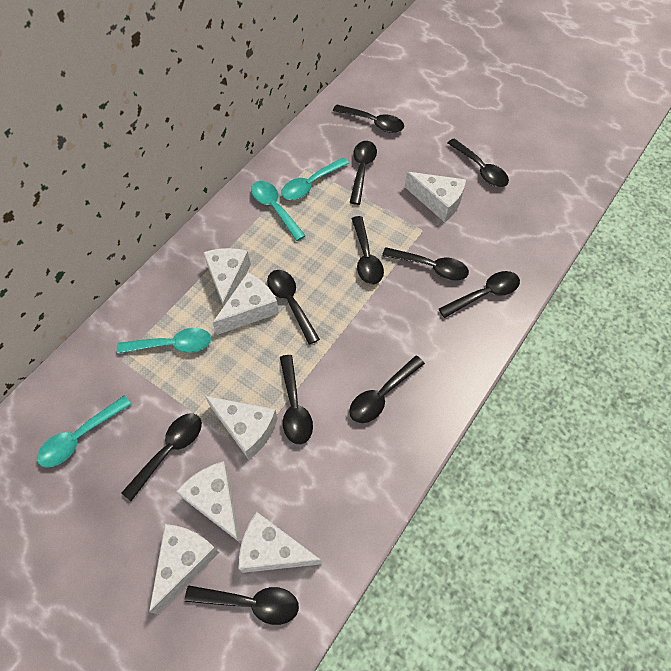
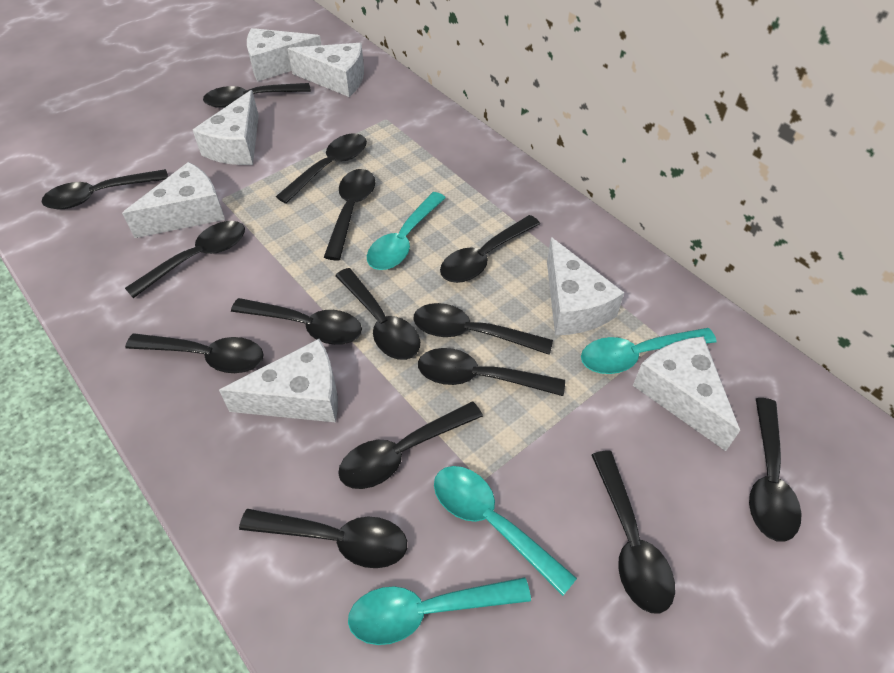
black spoon: 11 -> 15

